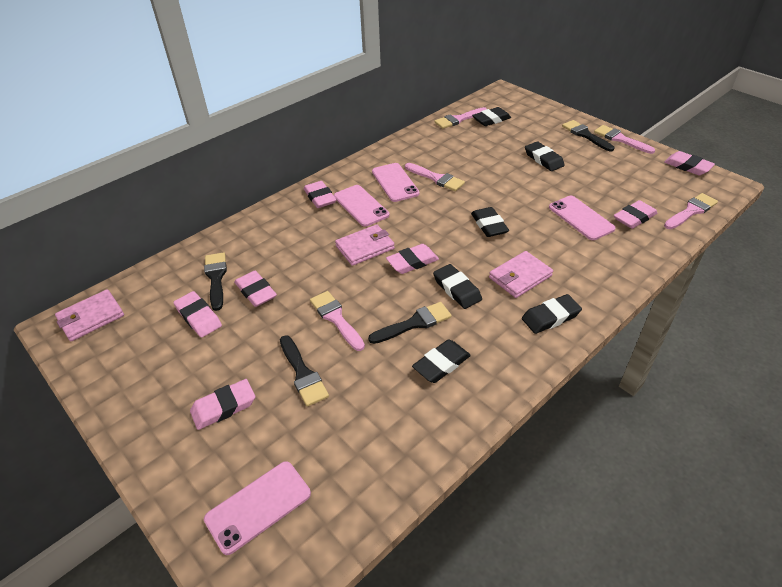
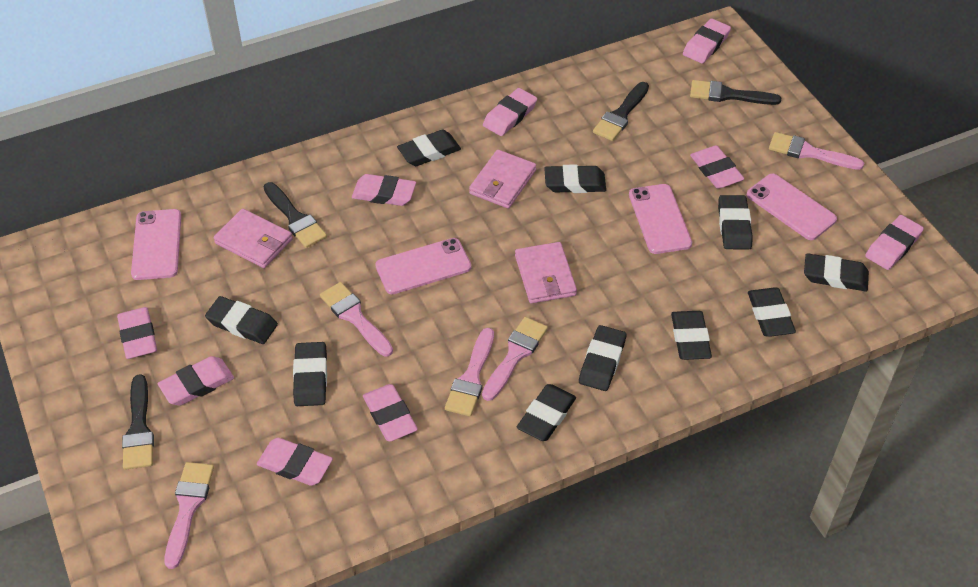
black eraser: 6 -> 10
pink eraser: 7 -> 9

